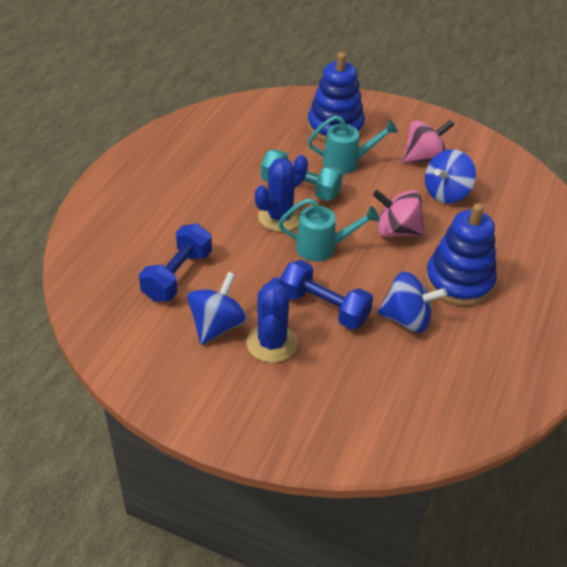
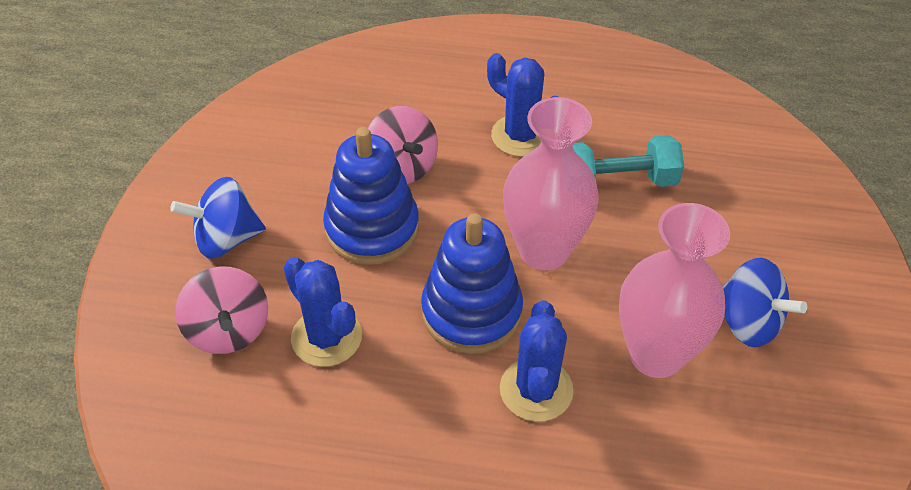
blue cactus: 2 -> 3
blue dumbbell: 2 -> 0
blue spinning top: 3 -> 2
pink vase: 0 -> 2
turquoise watering can: 2 -> 0

